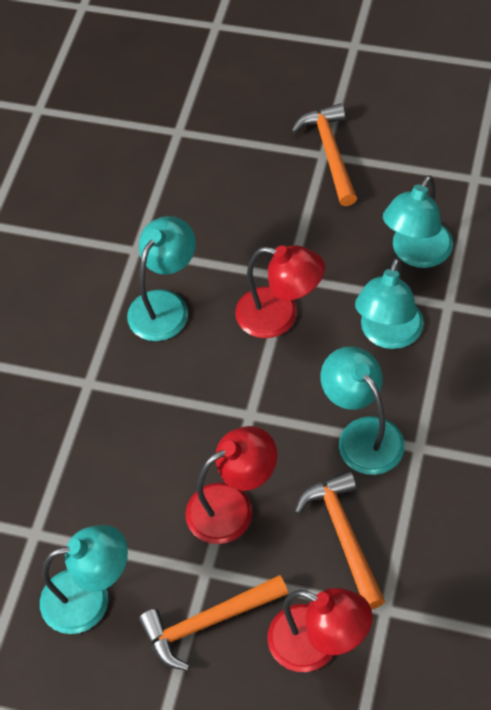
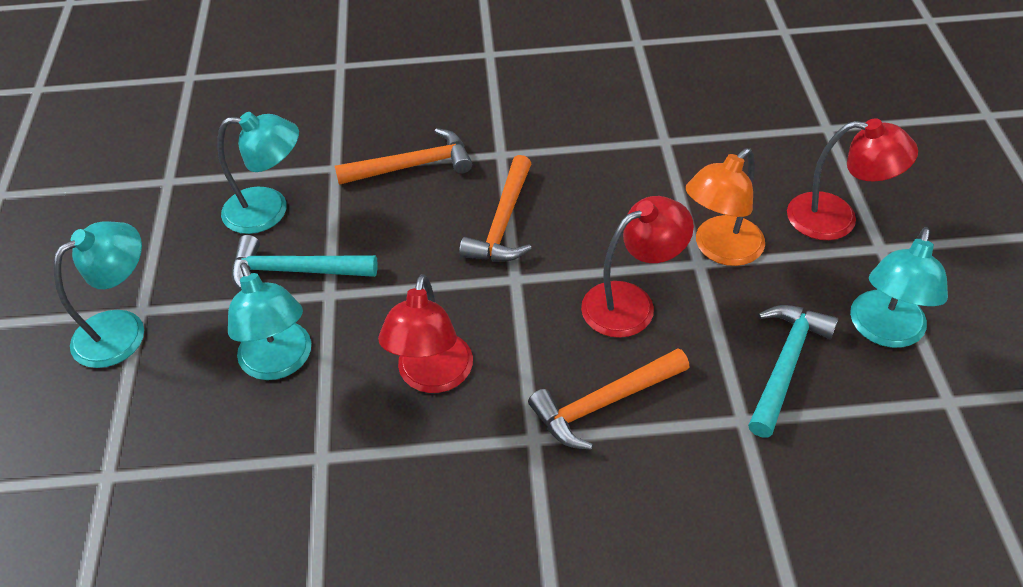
orange lamp: 0 -> 1
turquoise hammer: 0 -> 2
turquoise lamp: 5 -> 4

